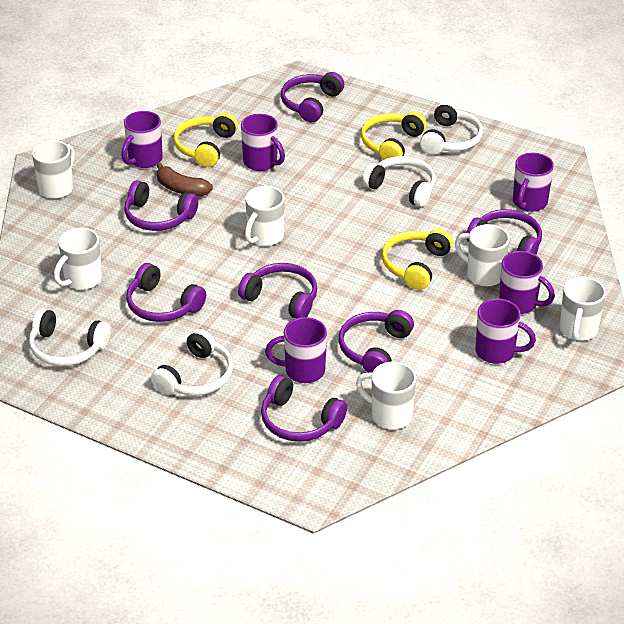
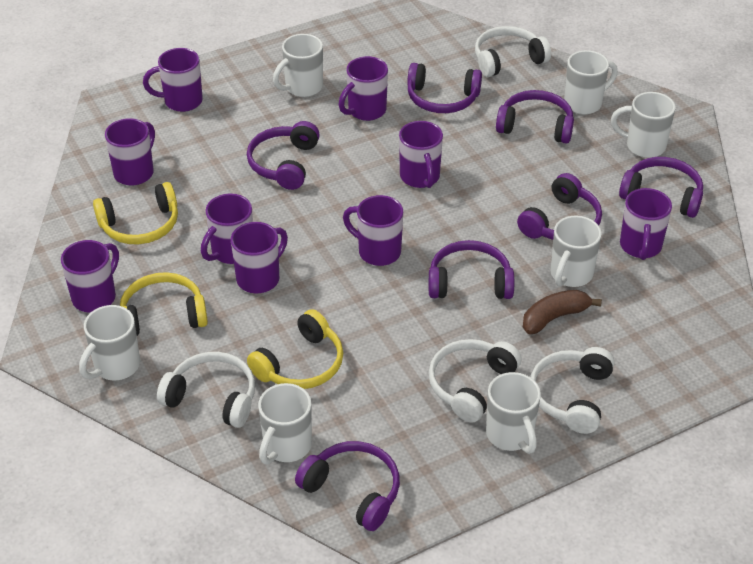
purple mug: 6 -> 9
white mug: 6 -> 7

